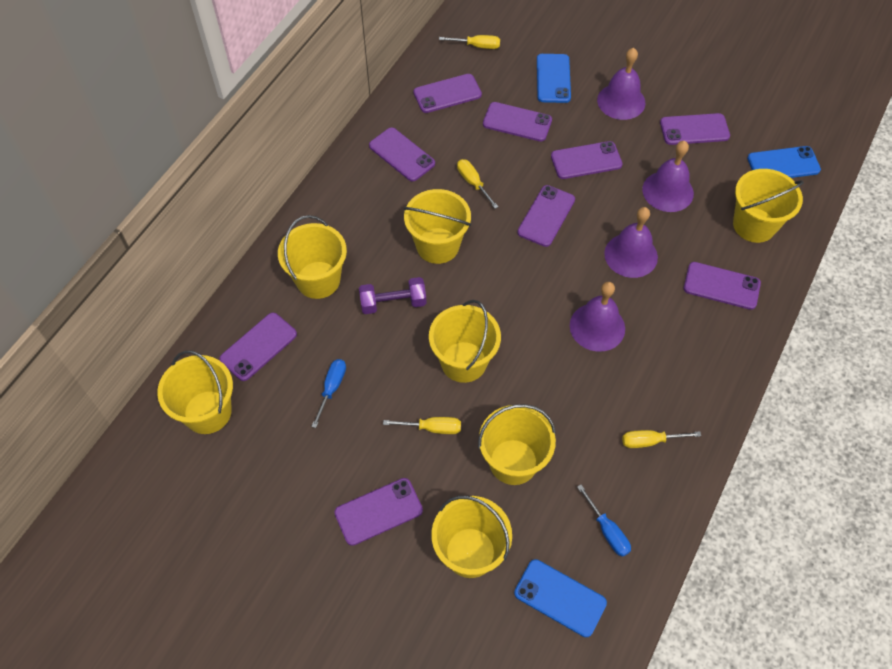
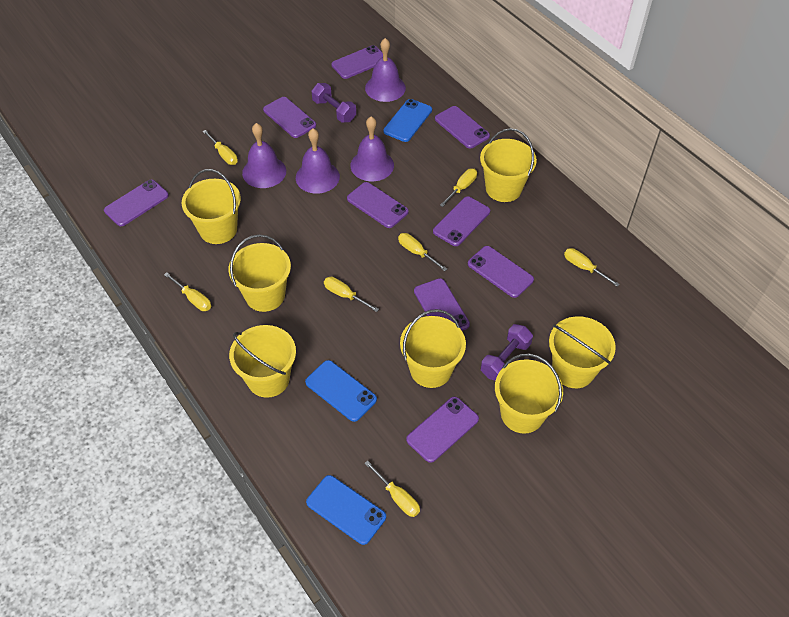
blue screwdriver: 2 -> 0
purple dumbbell: 1 -> 2
yellow screwdriver: 4 -> 7

